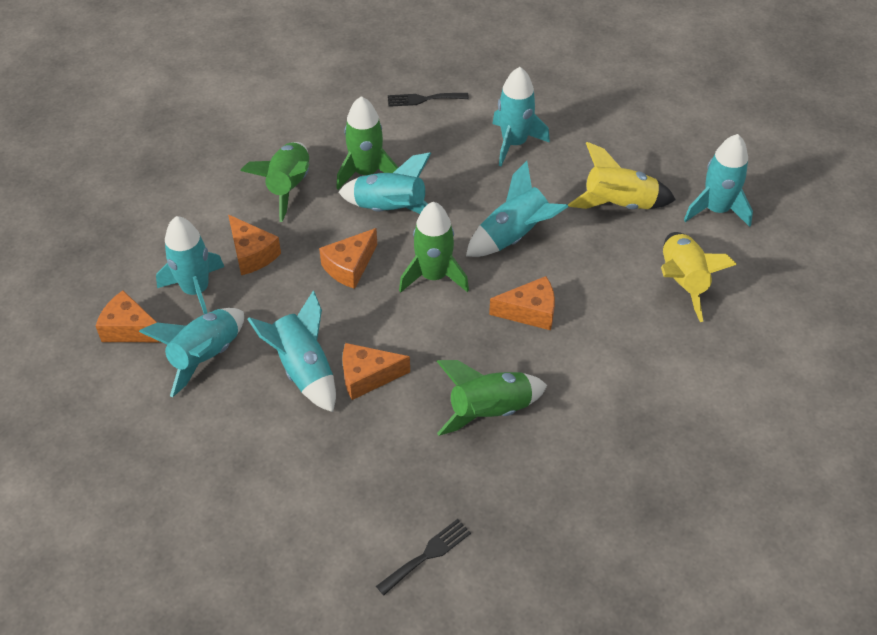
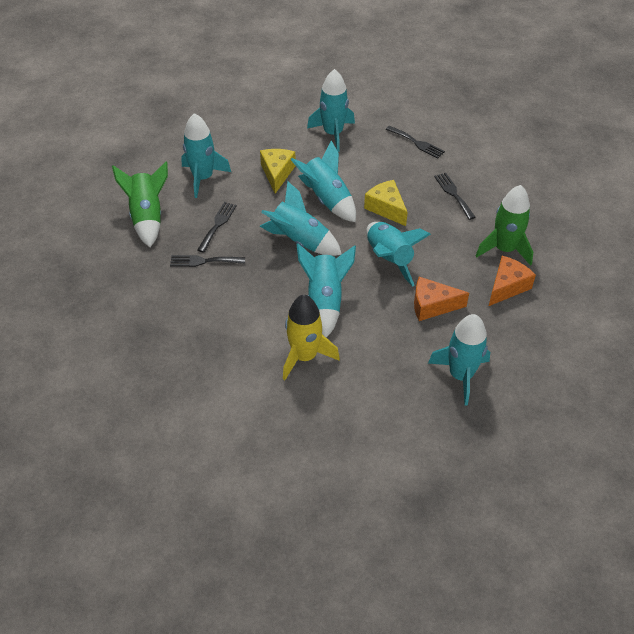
black fork: 2 -> 4
green rocket: 4 -> 2
orange cheese: 5 -> 2
yellow cheese: 0 -> 2
yellow rocket: 2 -> 1

